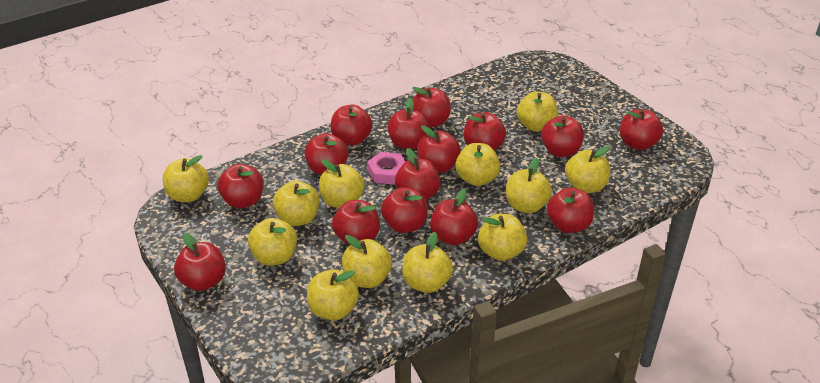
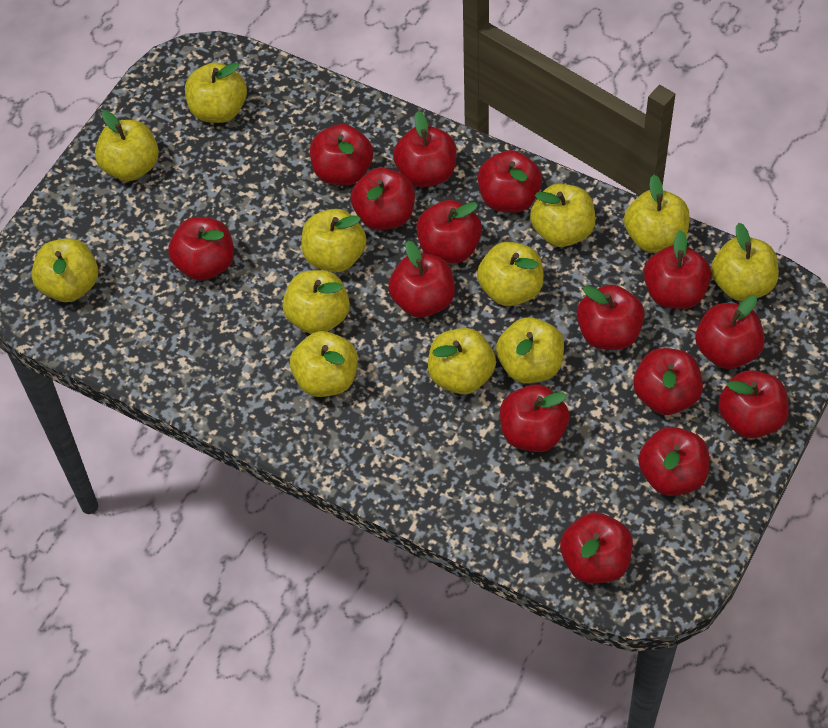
pink nut: 1 -> 0

